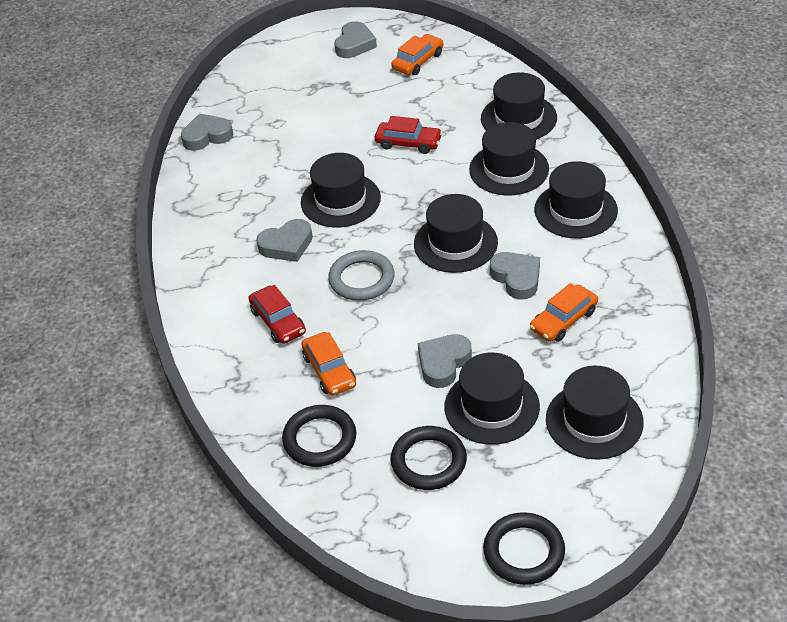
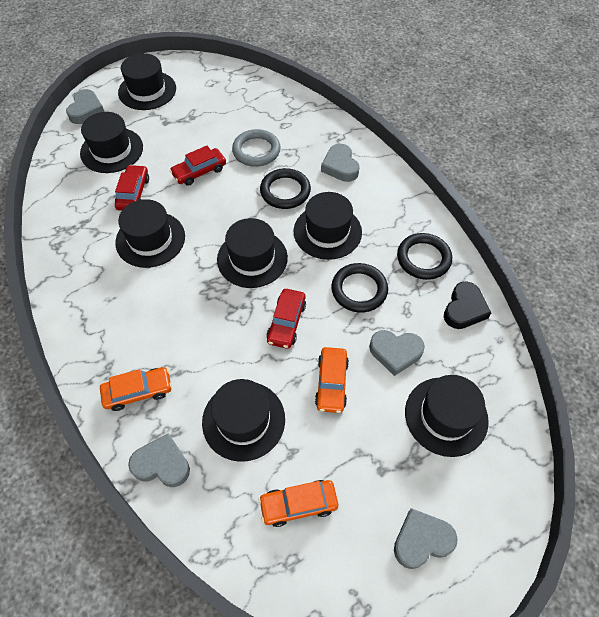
black heart: 0 -> 1
red car: 2 -> 3

